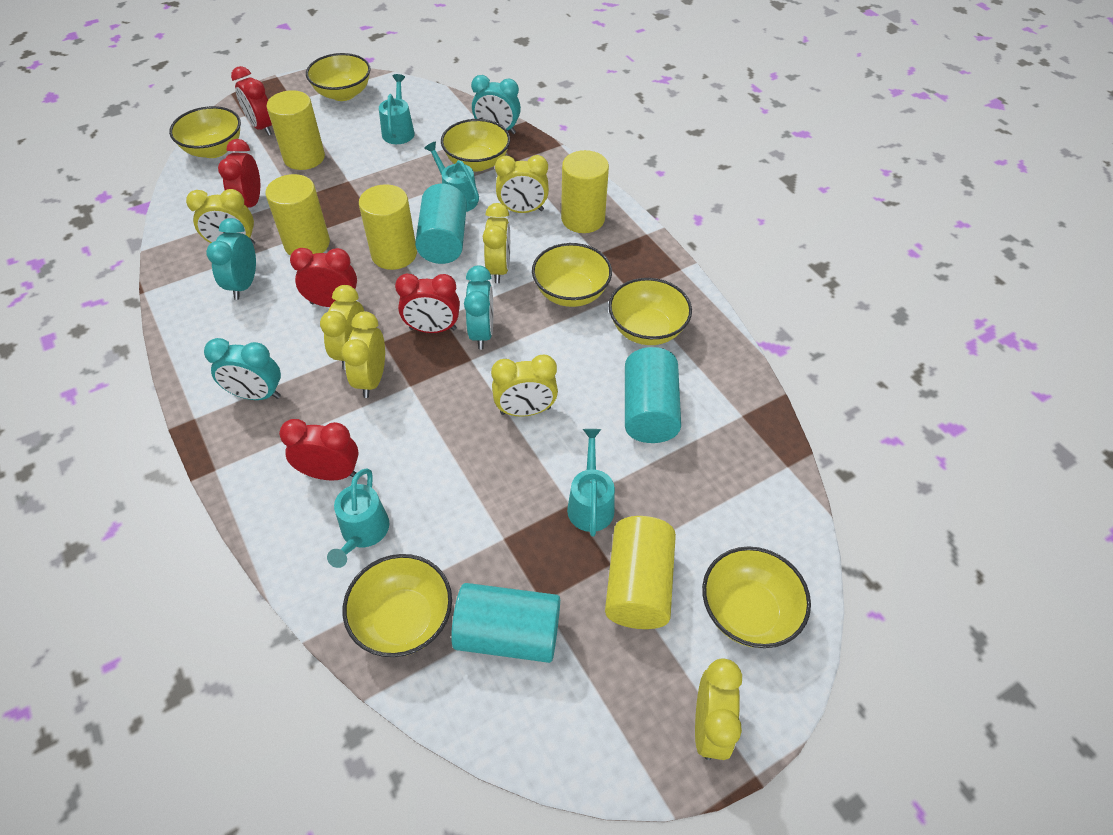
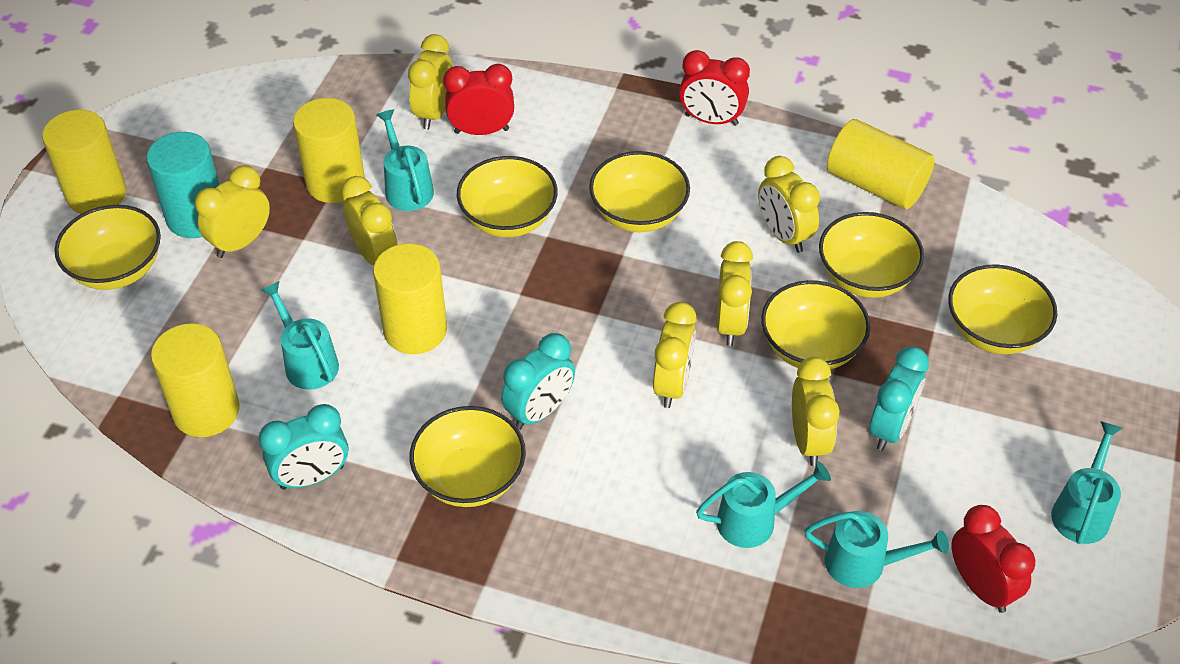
red clock: 5 -> 3
turquoise clock: 4 -> 3
turquoise cylinder: 3 -> 1
turquoise watering can: 4 -> 5

